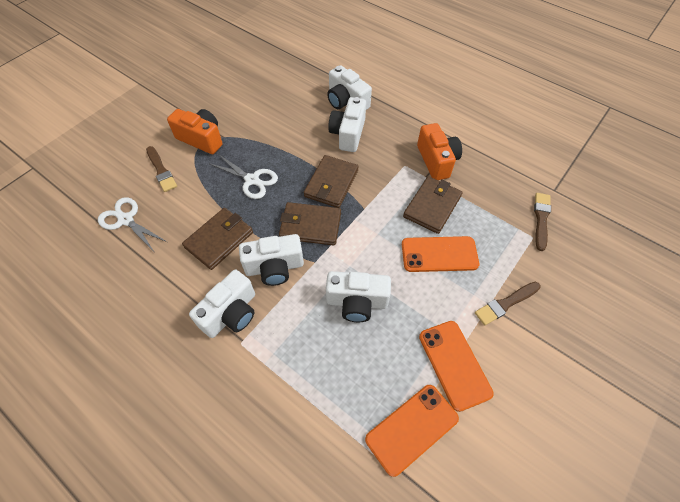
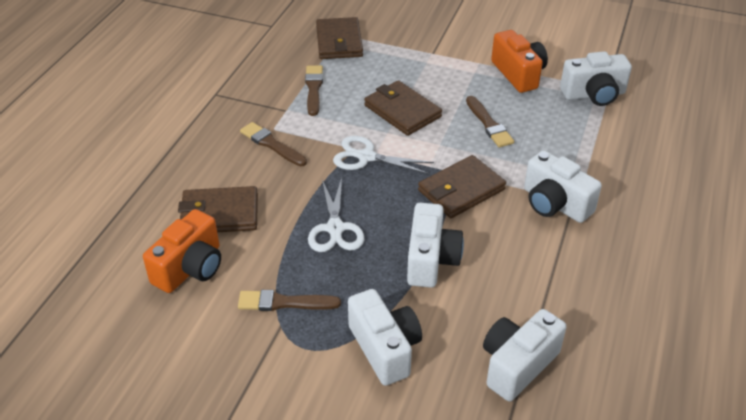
brown brush: 3 -> 4
orange phone: 3 -> 0

